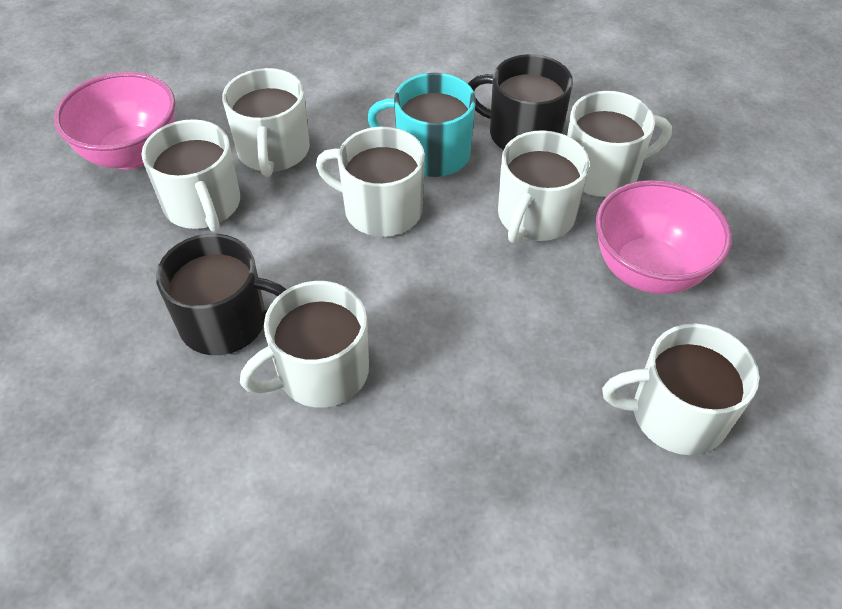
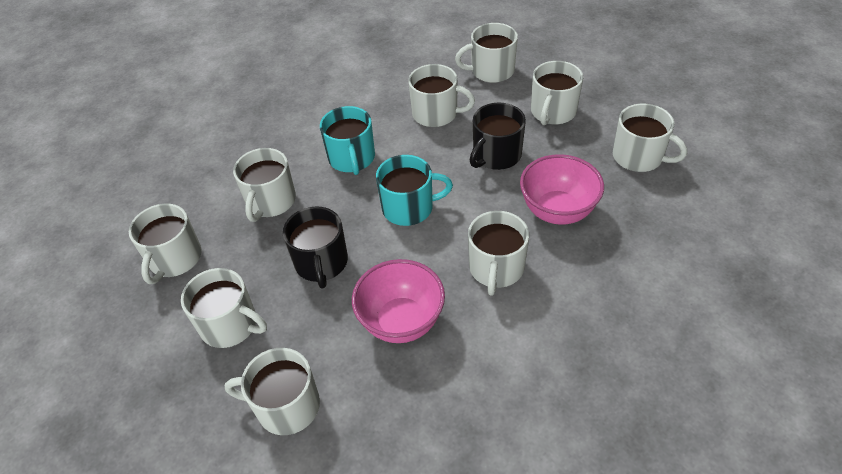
turquoise mug: 1 -> 2
white mug: 7 -> 9

